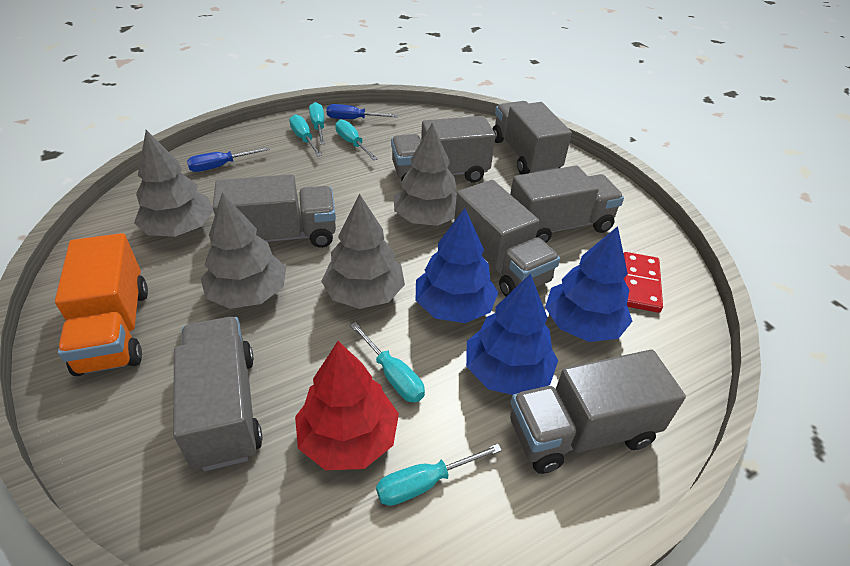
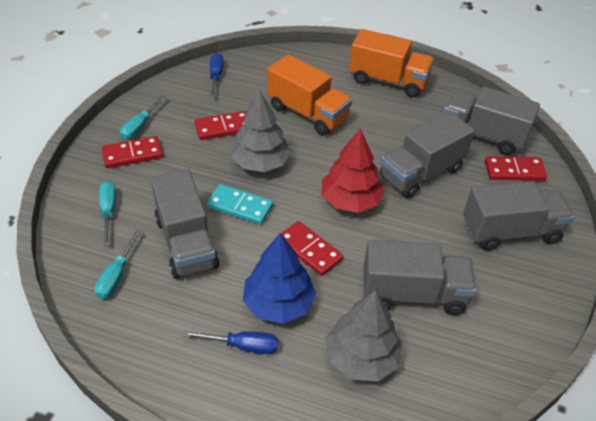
blue tree: 3 -> 1
grey tree: 4 -> 2
grey truck: 7 -> 5
orange truck: 1 -> 2
red domino: 1 -> 4
turquoise domino: 0 -> 1
turquoise screwdriver: 5 -> 3

